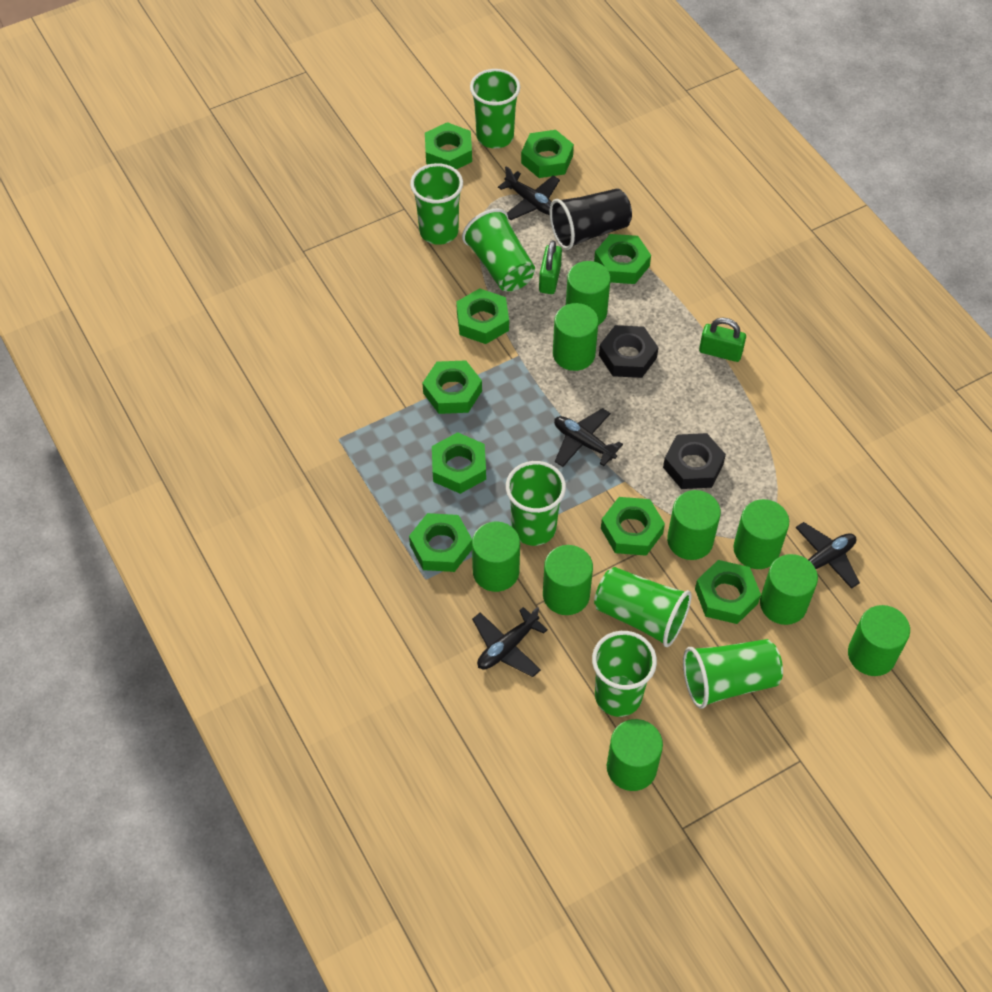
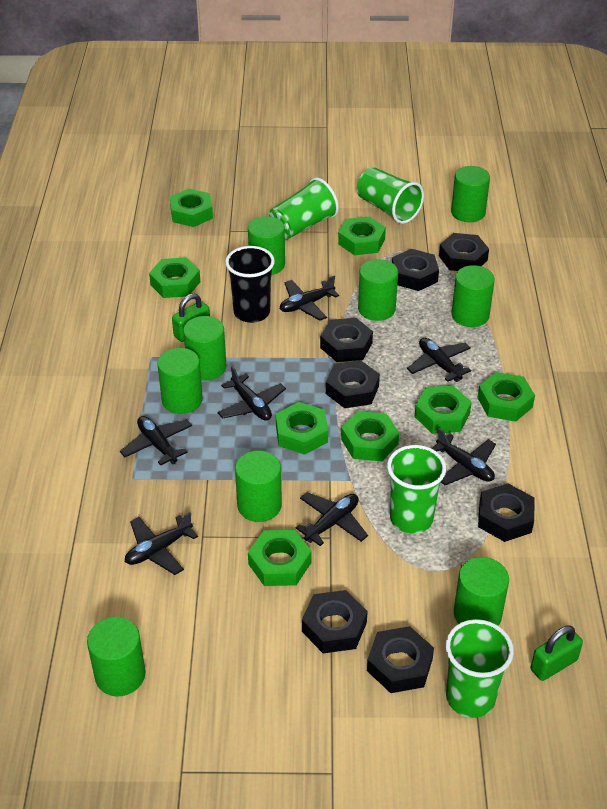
black nut: 2 -> 7
black plane: 4 -> 7
green cup: 7 -> 4
green nut: 9 -> 8

